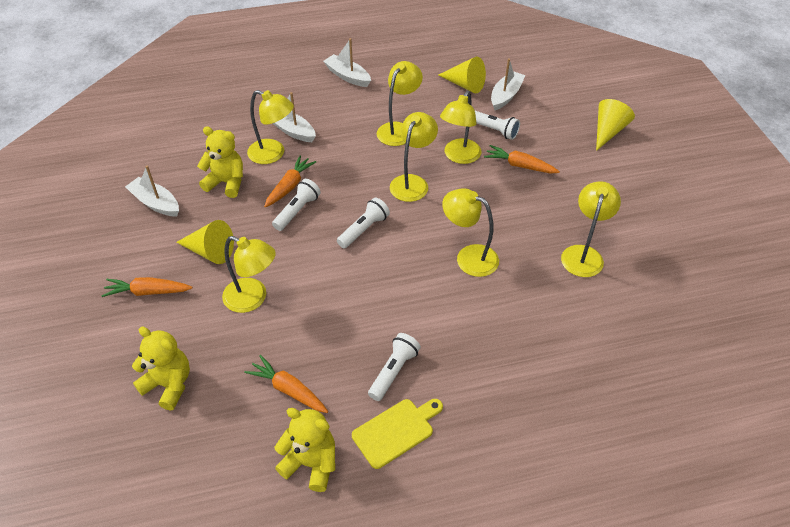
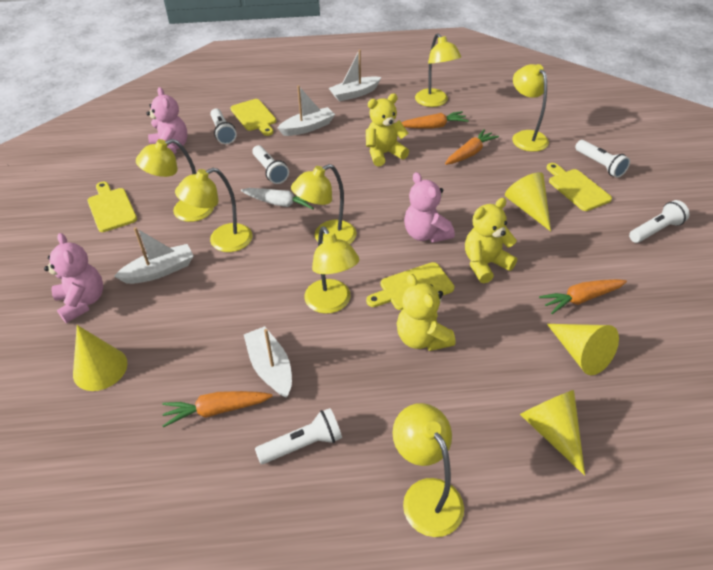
pink teddy bear: 0 -> 3
white carrot: 0 -> 1
white flashlight: 4 -> 5
yellow cone: 3 -> 4
yellow cutting board: 1 -> 4

